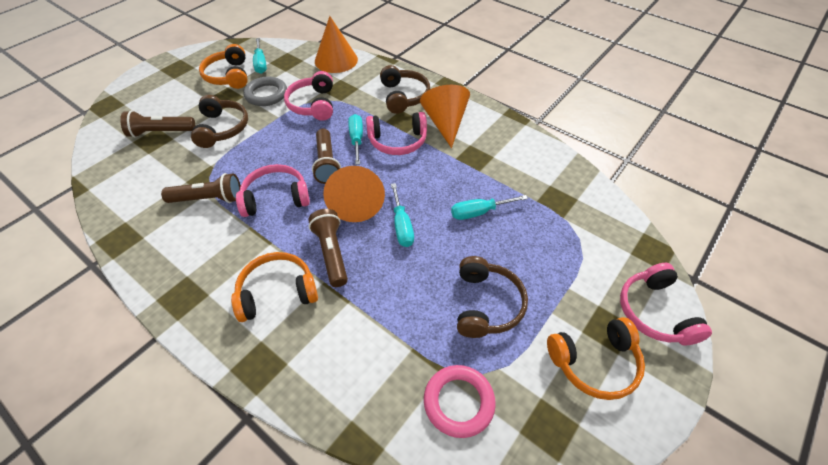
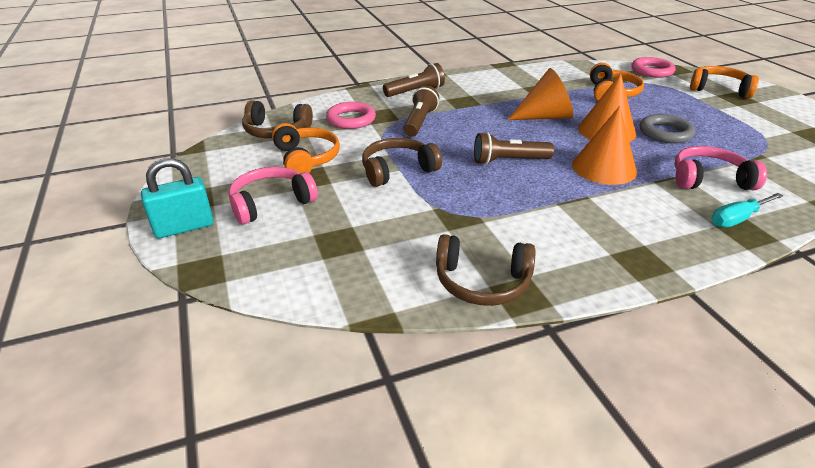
brown flashlight: 4 -> 3
pink headphones: 4 -> 2
pink ring: 1 -> 2
turquoise padlock: 0 -> 1
turquoise screwdriver: 4 -> 1

